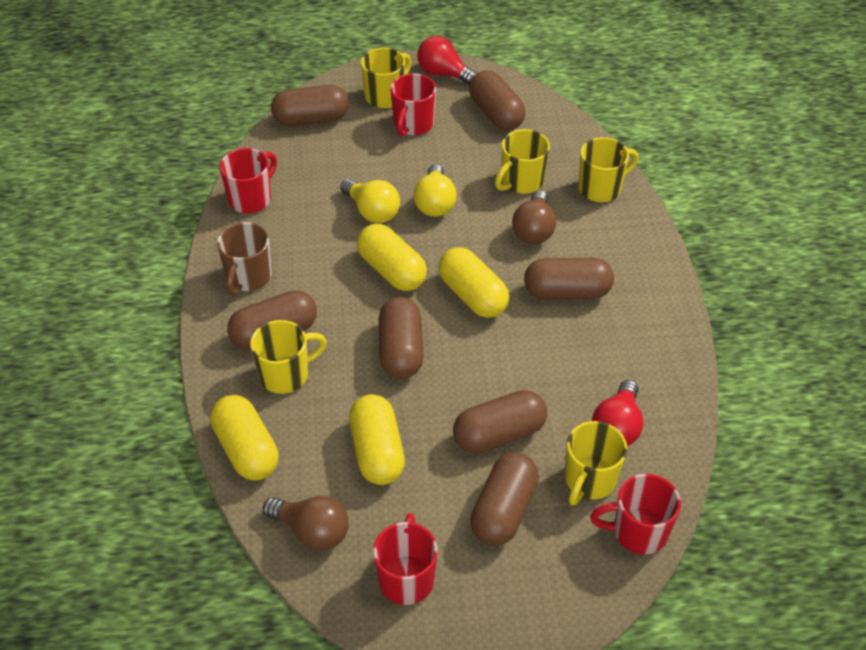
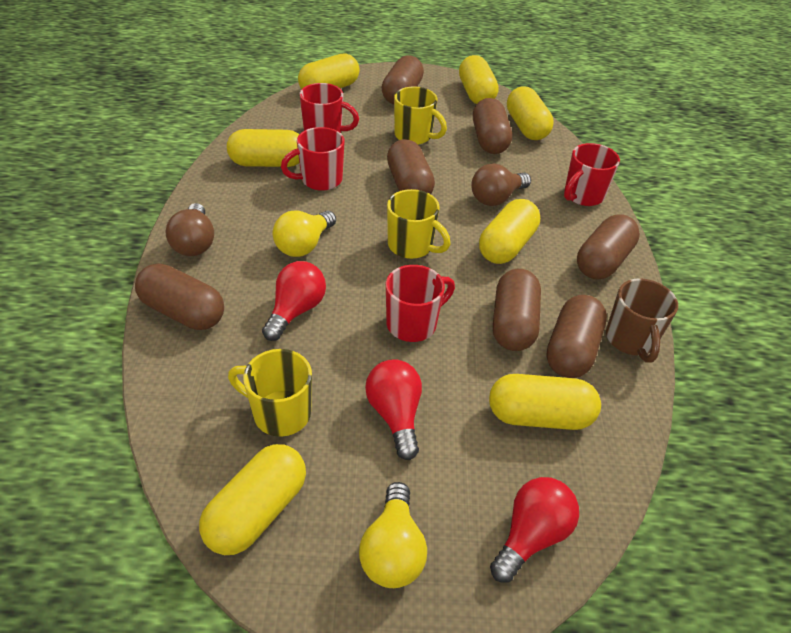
red light bulb: 2 -> 3
yellow capsule: 4 -> 7
yellow mug: 5 -> 3

